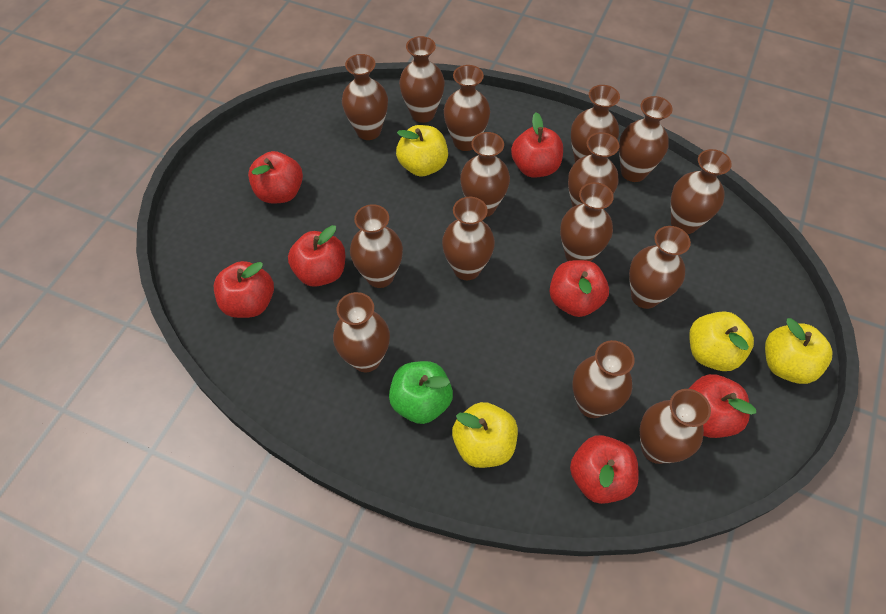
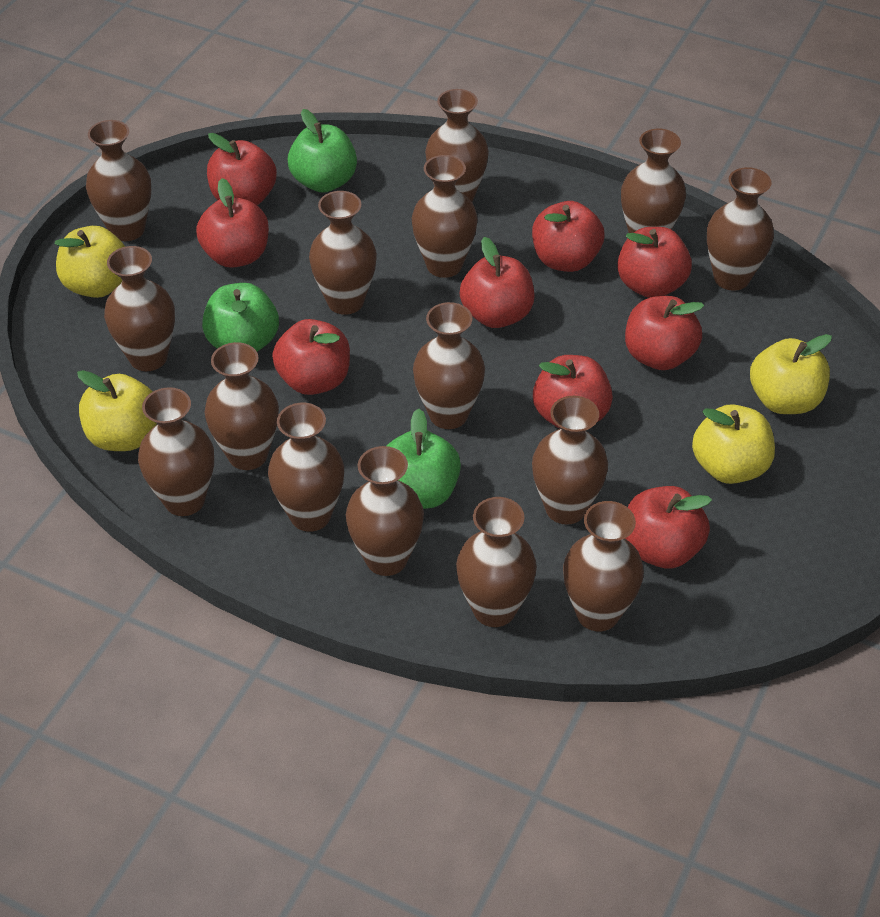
green apple: 1 -> 3
red apple: 7 -> 9

